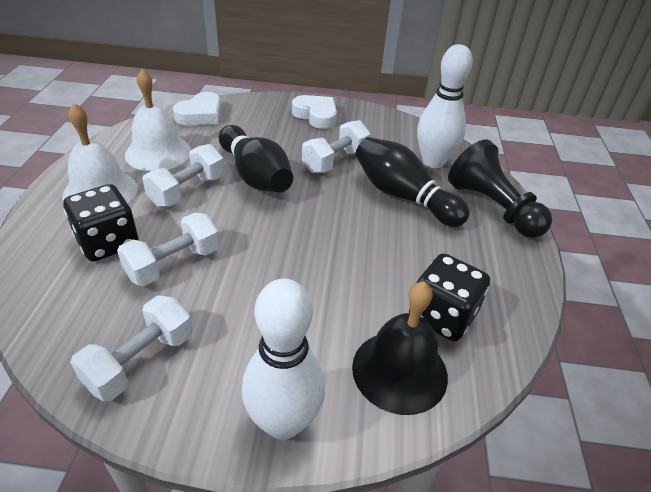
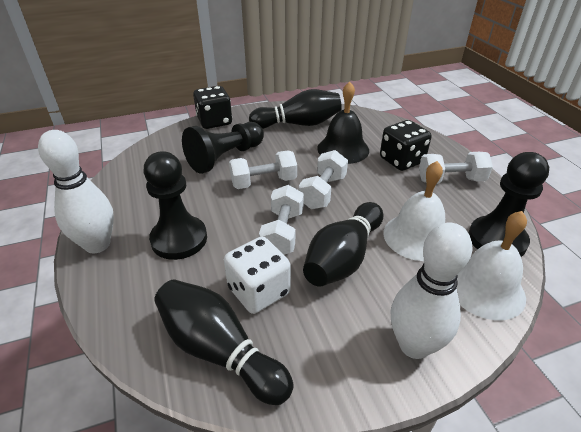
black bowling pin: 2 -> 3
black pawn: 1 -> 3
white dice: 0 -> 1
white heart: 2 -> 0

